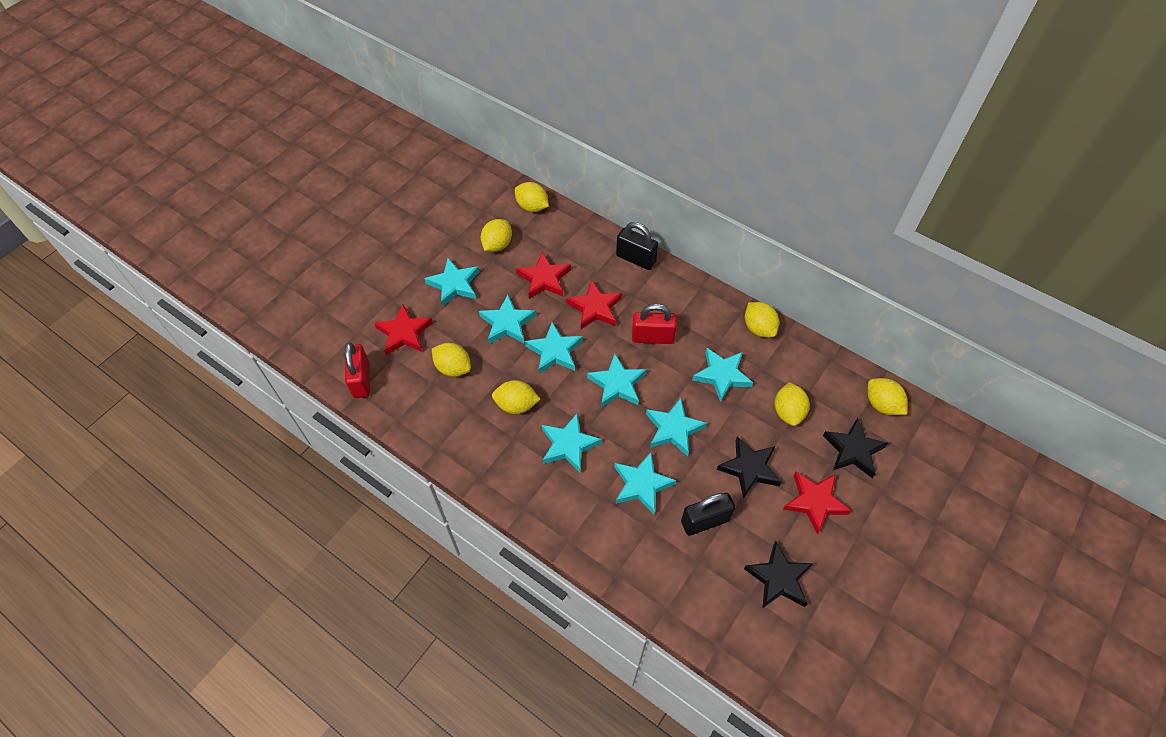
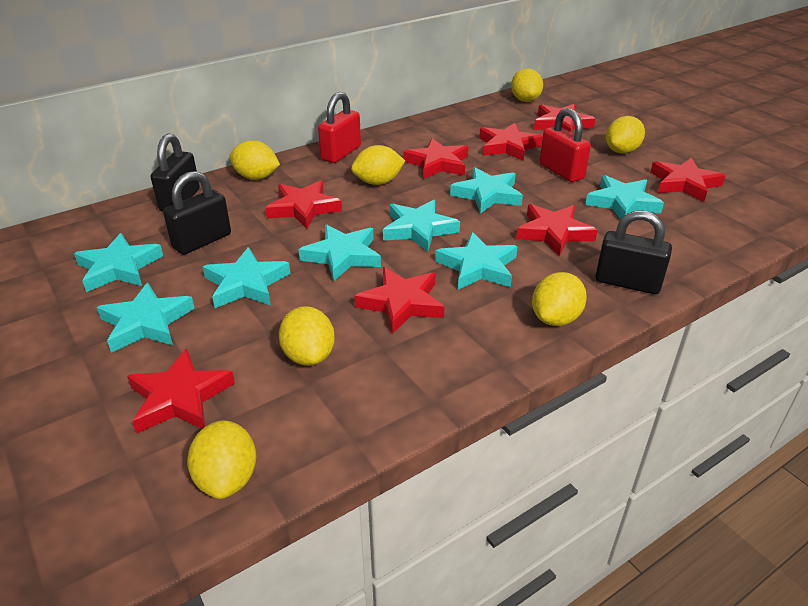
black padlock: 2 -> 3
black star: 3 -> 0
red star: 4 -> 8

